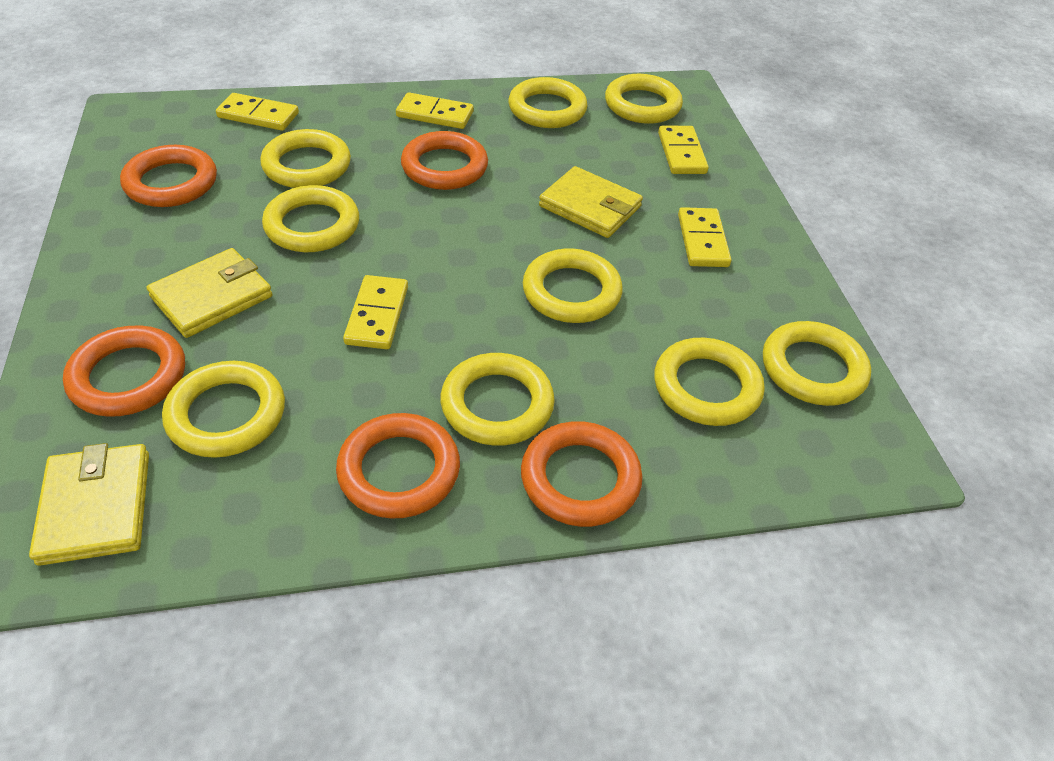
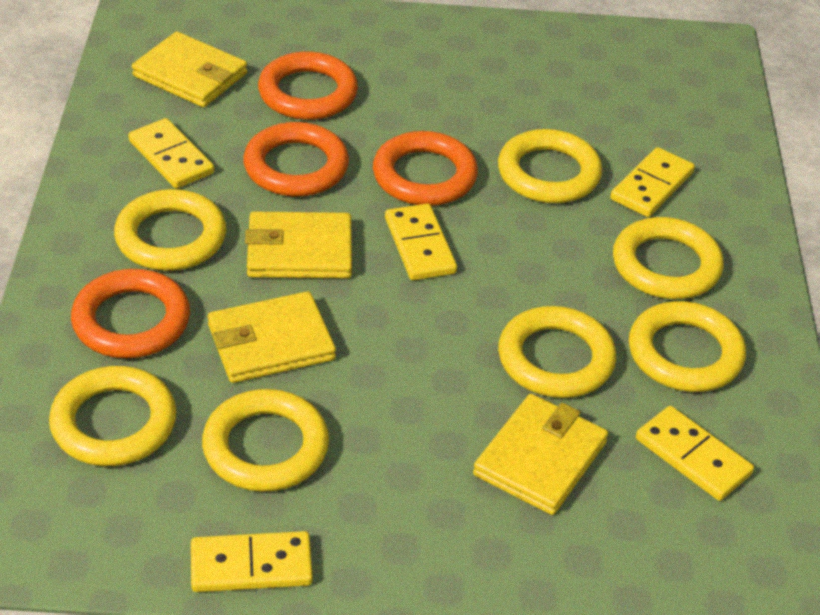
orange ring: 5 -> 4
yellow ring: 9 -> 7
yellow wallet: 3 -> 4

